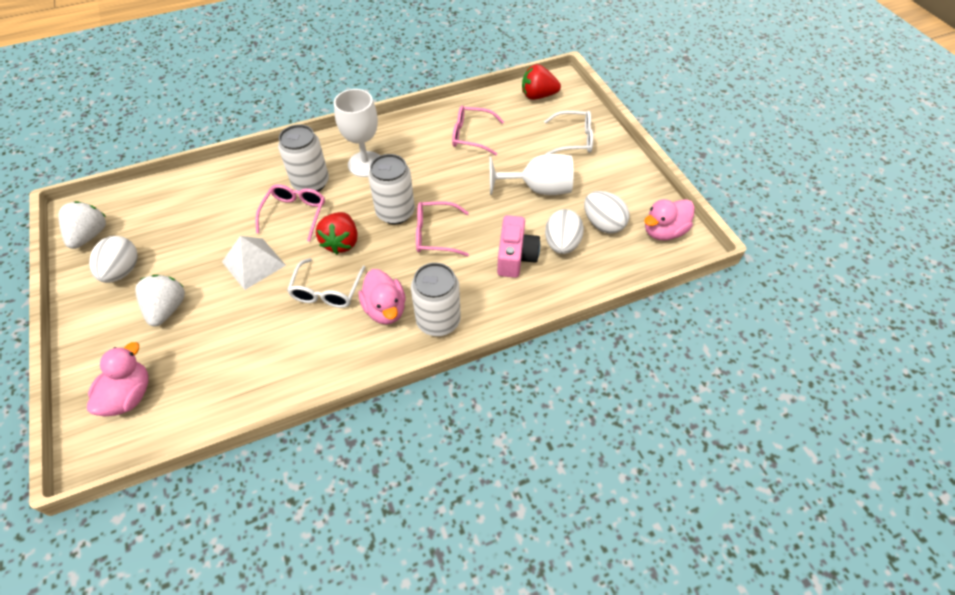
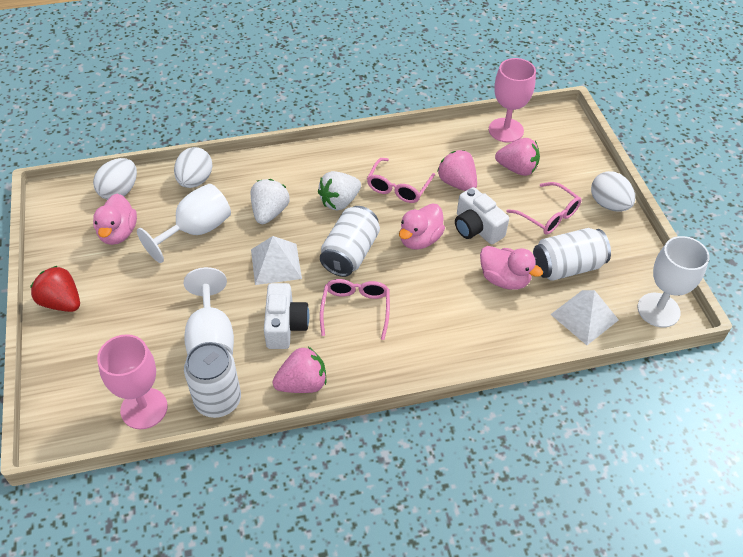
pink camera: 1 -> 0
pink goblet: 0 -> 2
pink strawberry: 0 -> 3
red strawberry: 2 -> 1
white camera: 0 -> 2
white glasses: 2 -> 0
white goblet: 2 -> 3
white pyramid: 1 -> 2

